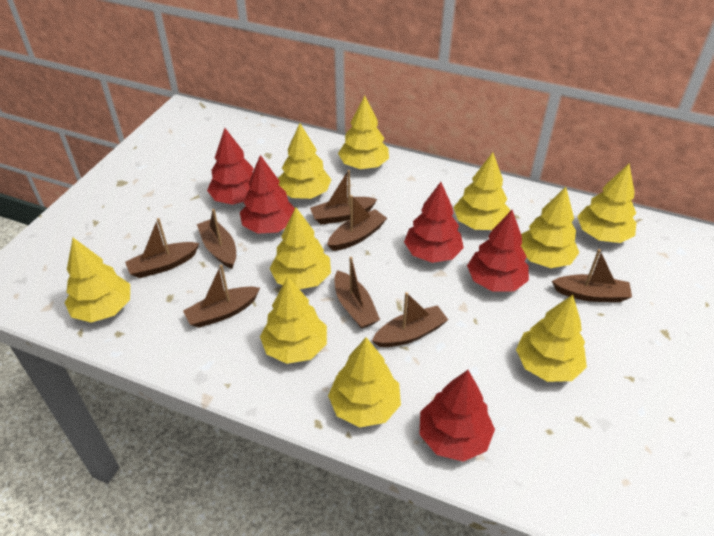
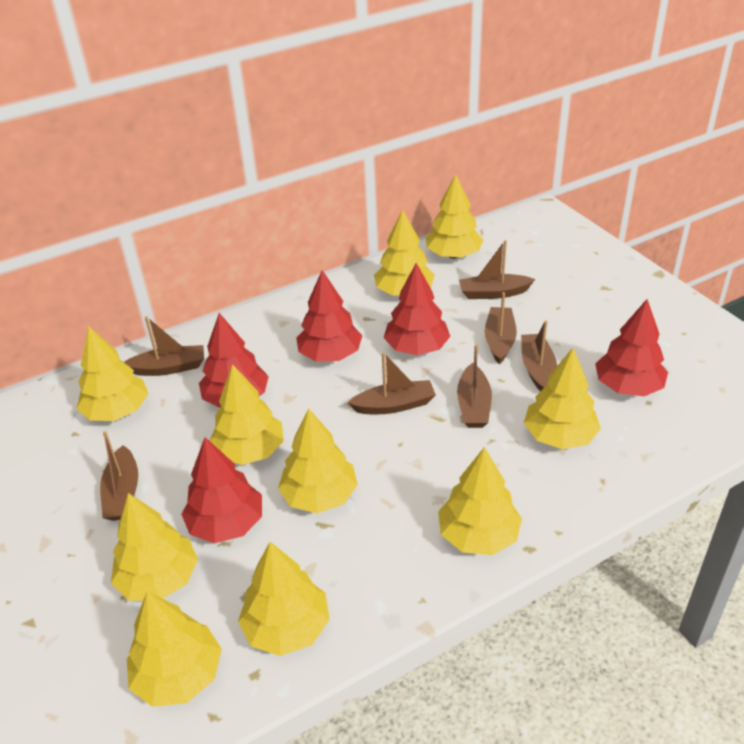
brown boat: 8 -> 7

